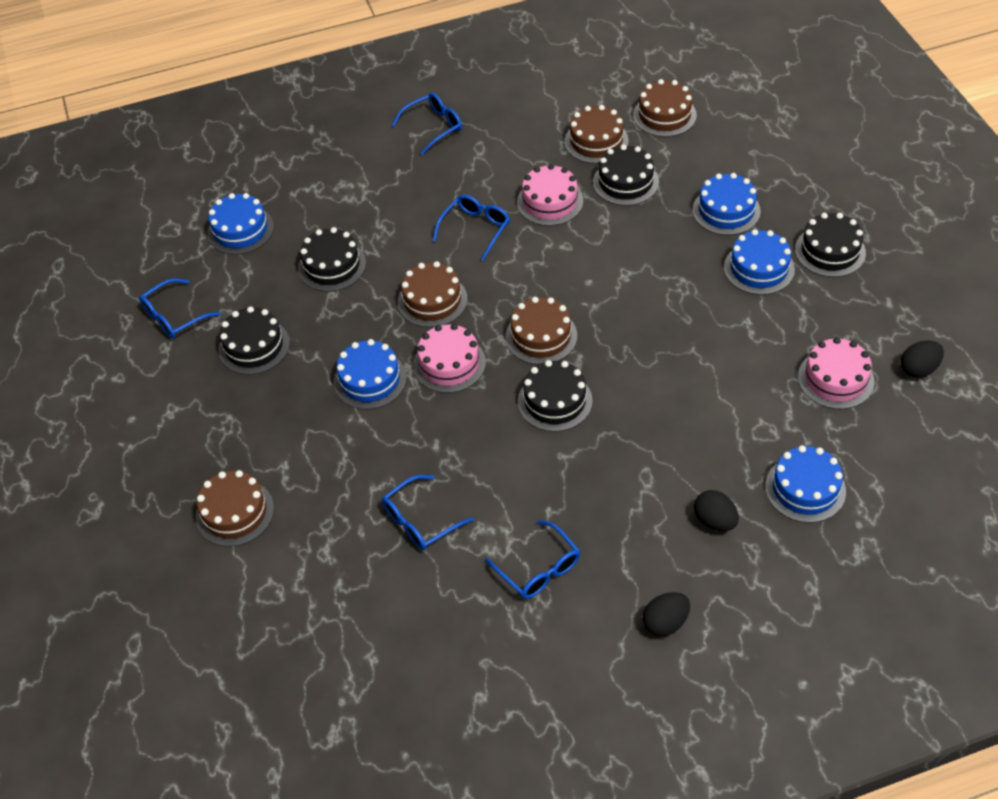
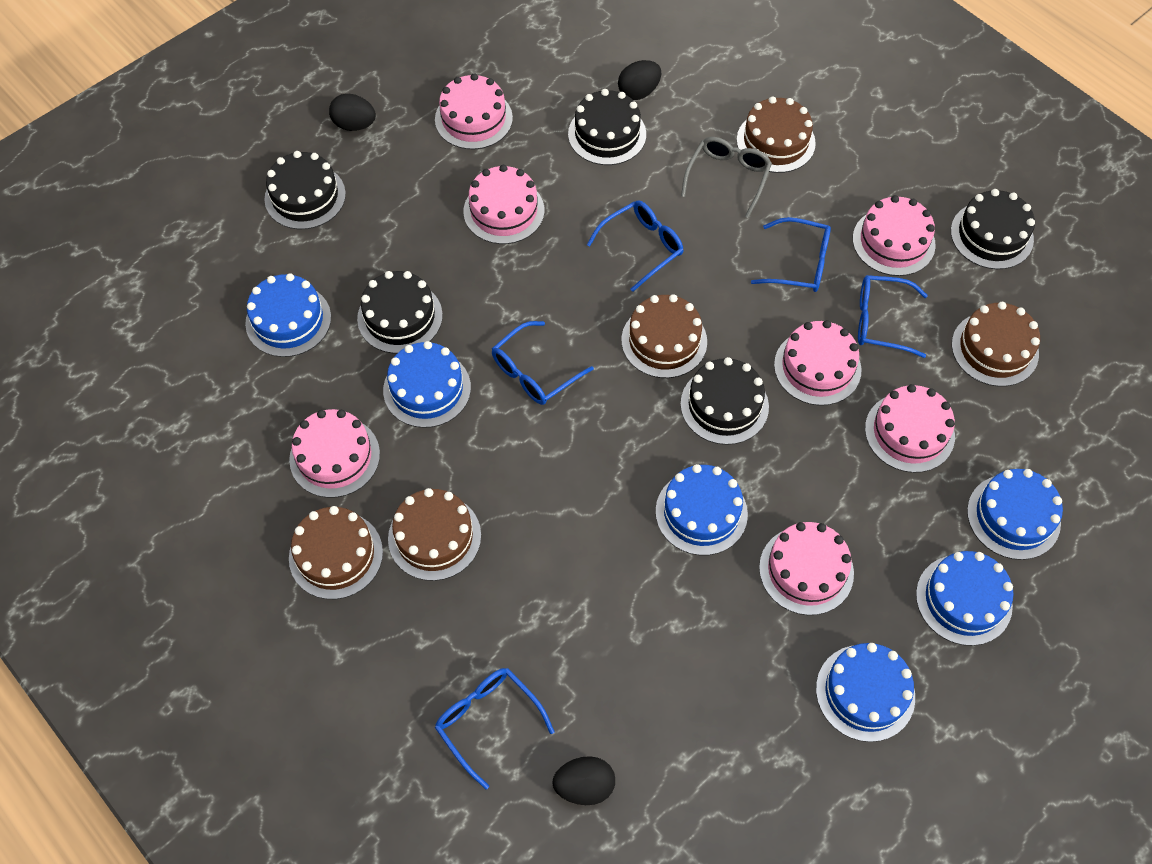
blue cake: 5 -> 6
grey glasses: 0 -> 1
pink cake: 3 -> 7

